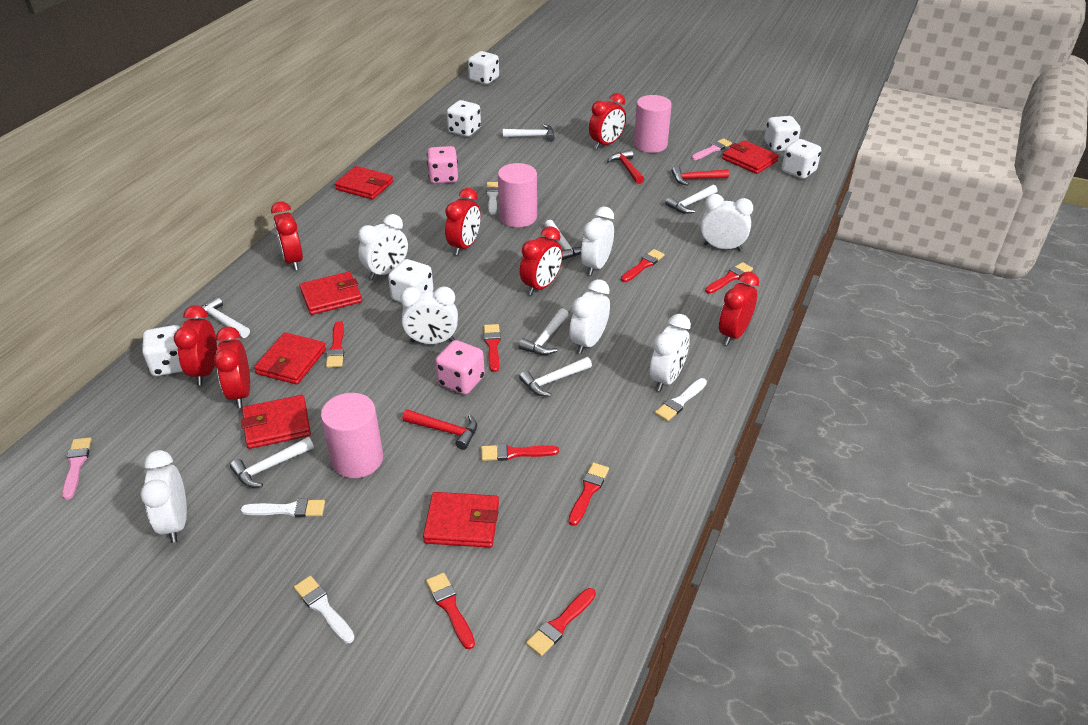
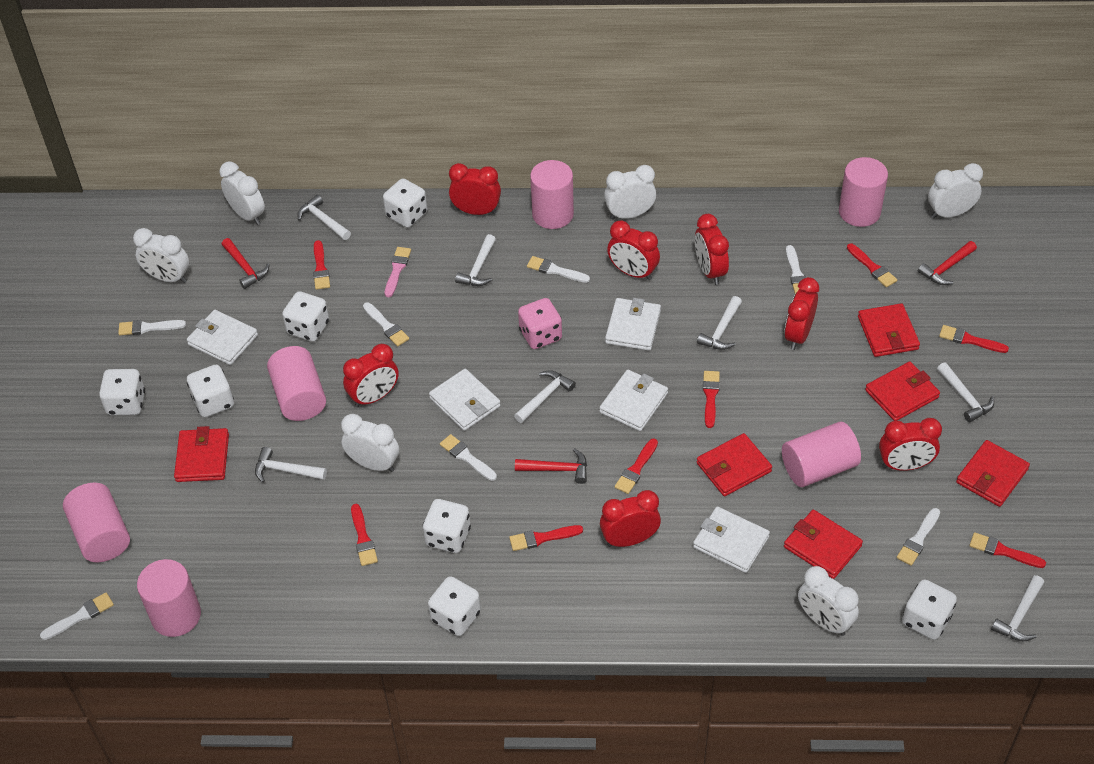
pink brush: 2 -> 1
pink cylinder: 3 -> 6
pink dice: 2 -> 1
white brush: 4 -> 7
white clock: 7 -> 6
white dice: 6 -> 7
white wallet: 0 -> 5

